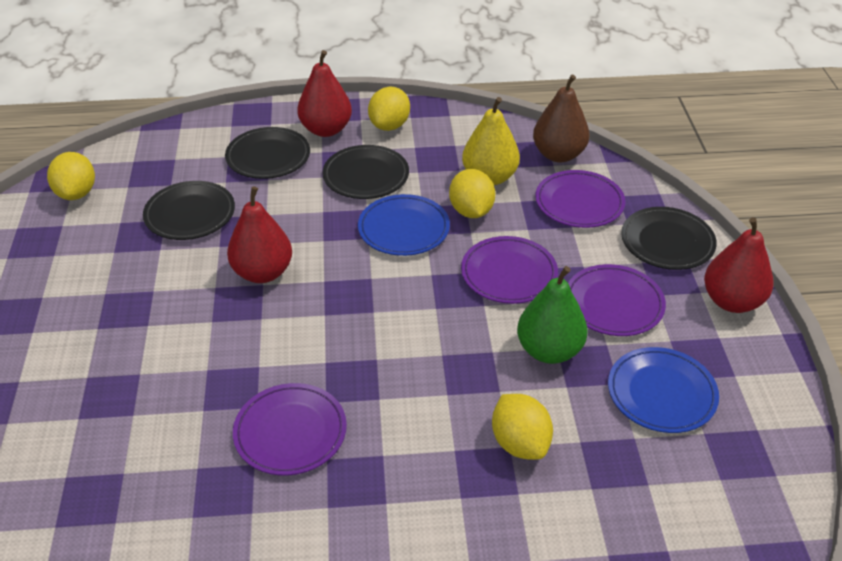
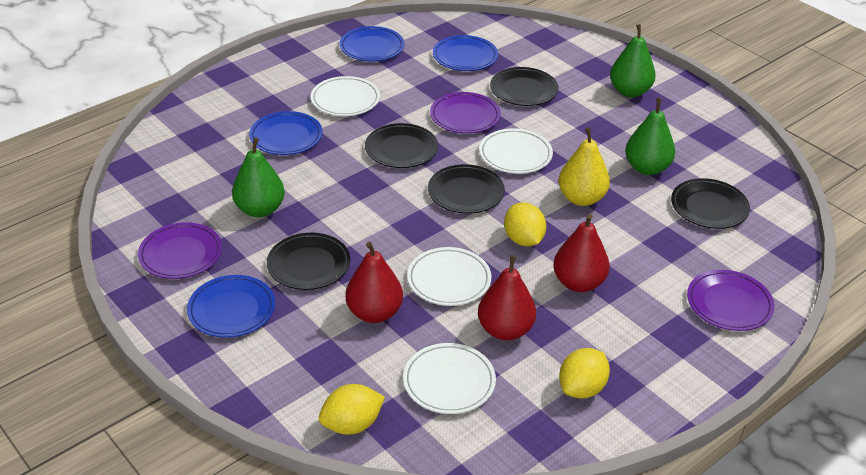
black plate: 4 -> 5
blue plate: 2 -> 4
brown pear: 1 -> 0
green pear: 1 -> 3
purple plate: 4 -> 3
white plate: 0 -> 4
yellow lemon: 4 -> 3

